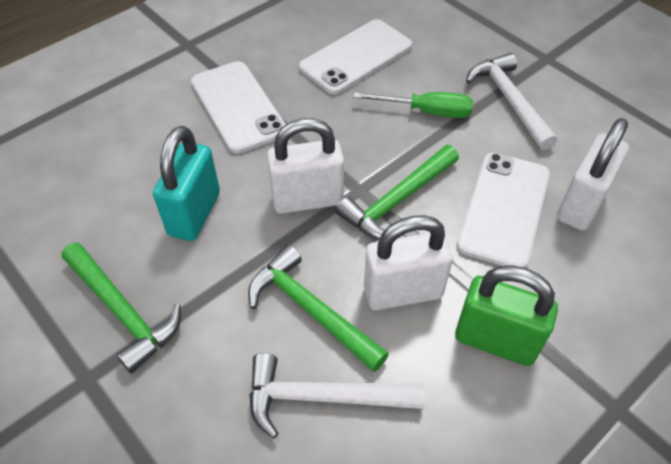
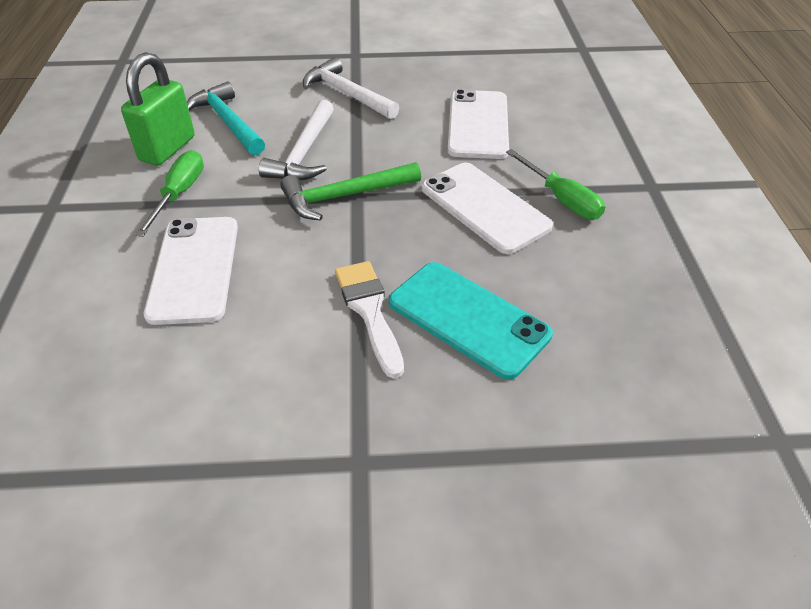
green hammer: 3 -> 1
green screwdriver: 1 -> 2
turquoise hammer: 0 -> 1
turquoise padlock: 1 -> 0
turquoise phone: 0 -> 1
white brush: 0 -> 1
white padlock: 3 -> 0

